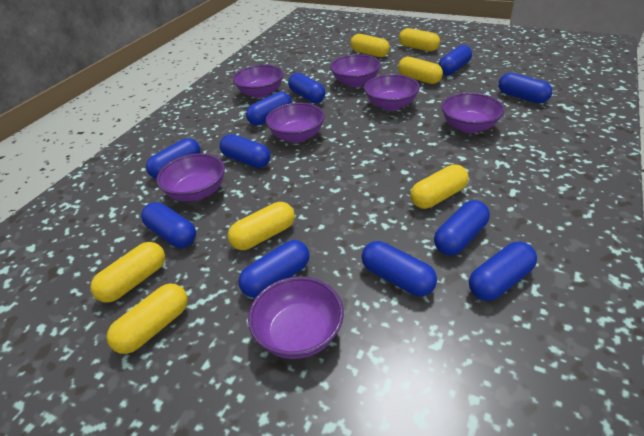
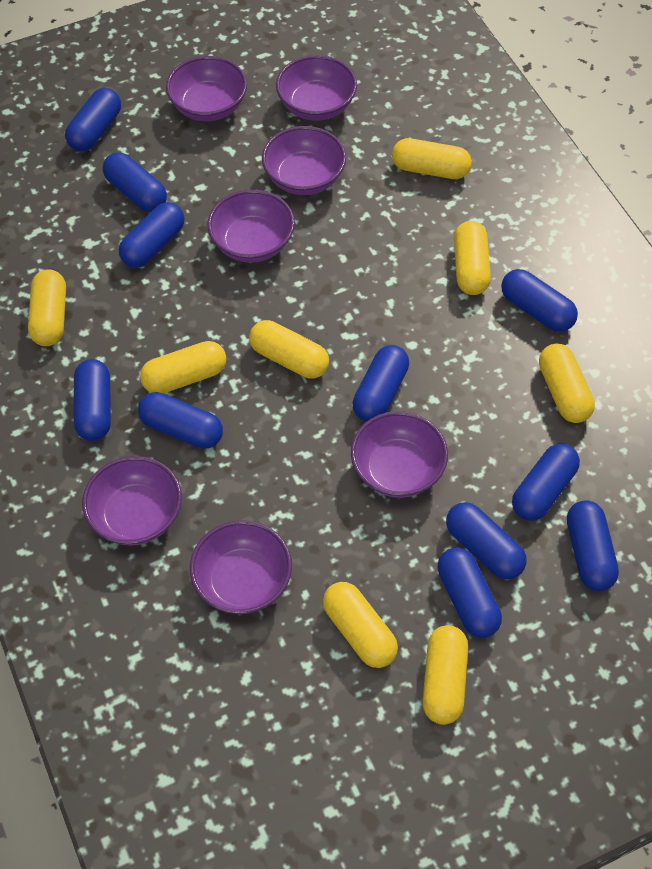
yellow capsule: 7 -> 8

